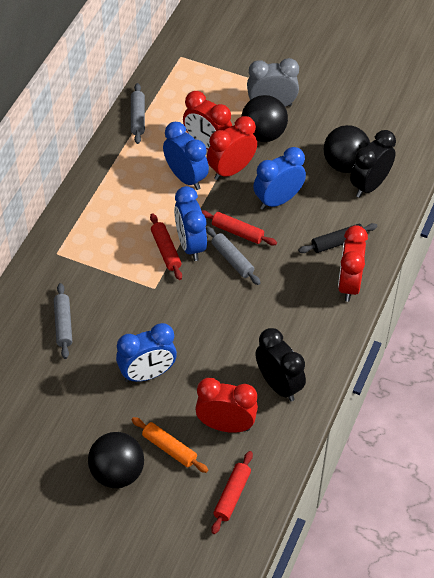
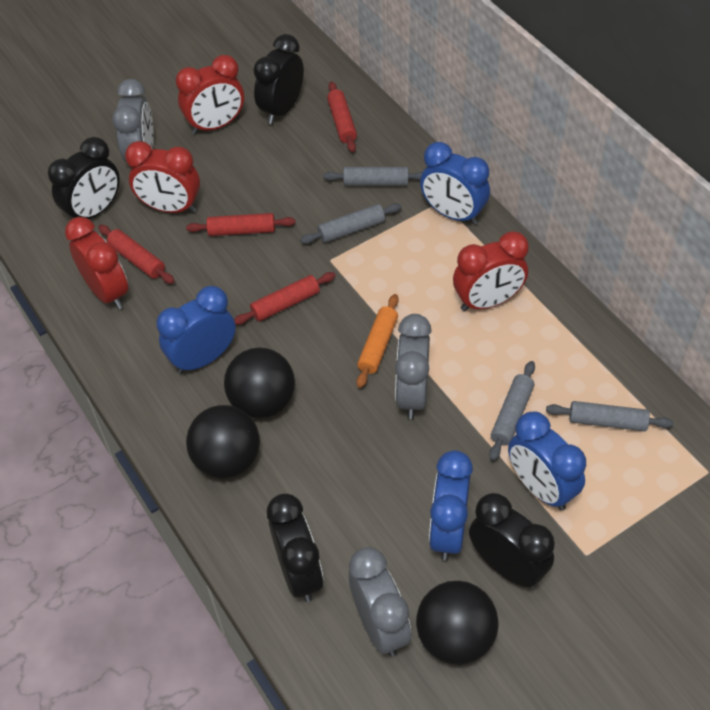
black clock: 2 -> 4
black rolling pin: 1 -> 0
grey clock: 1 -> 3
grey rolling pin: 3 -> 4
red rolling pin: 3 -> 4

